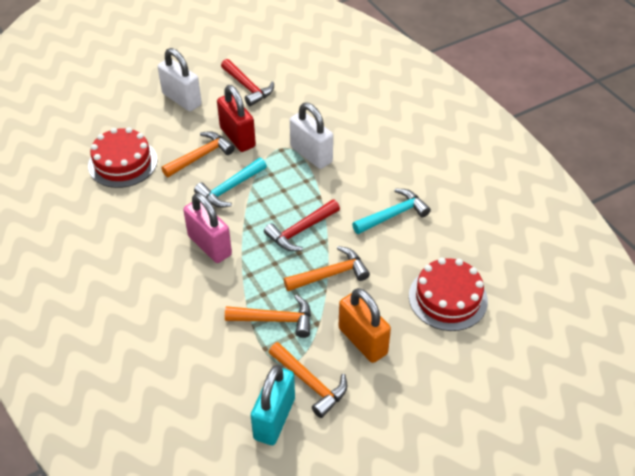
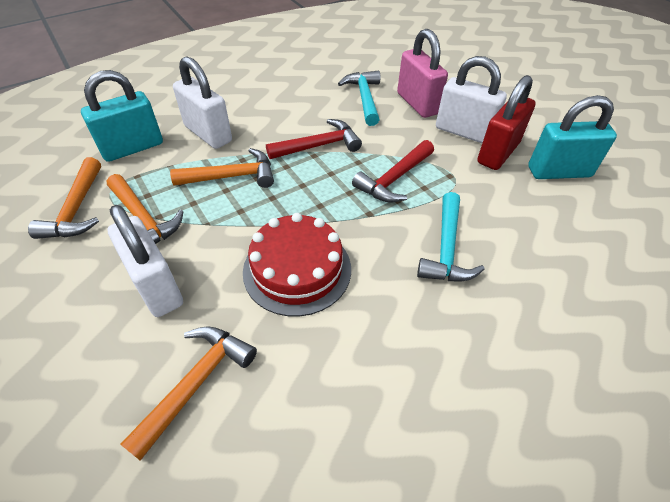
orange padlock: 1 -> 0
red cake: 2 -> 1
turquoise padlock: 1 -> 2
white padlock: 2 -> 3

